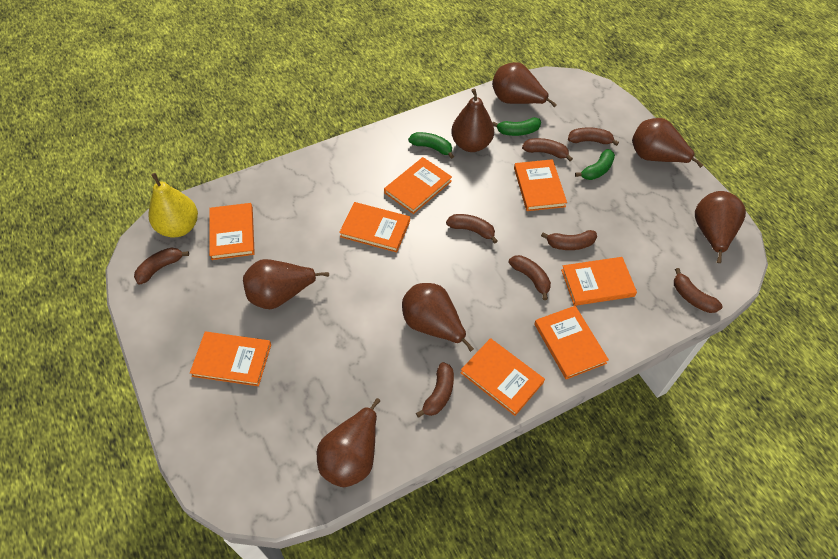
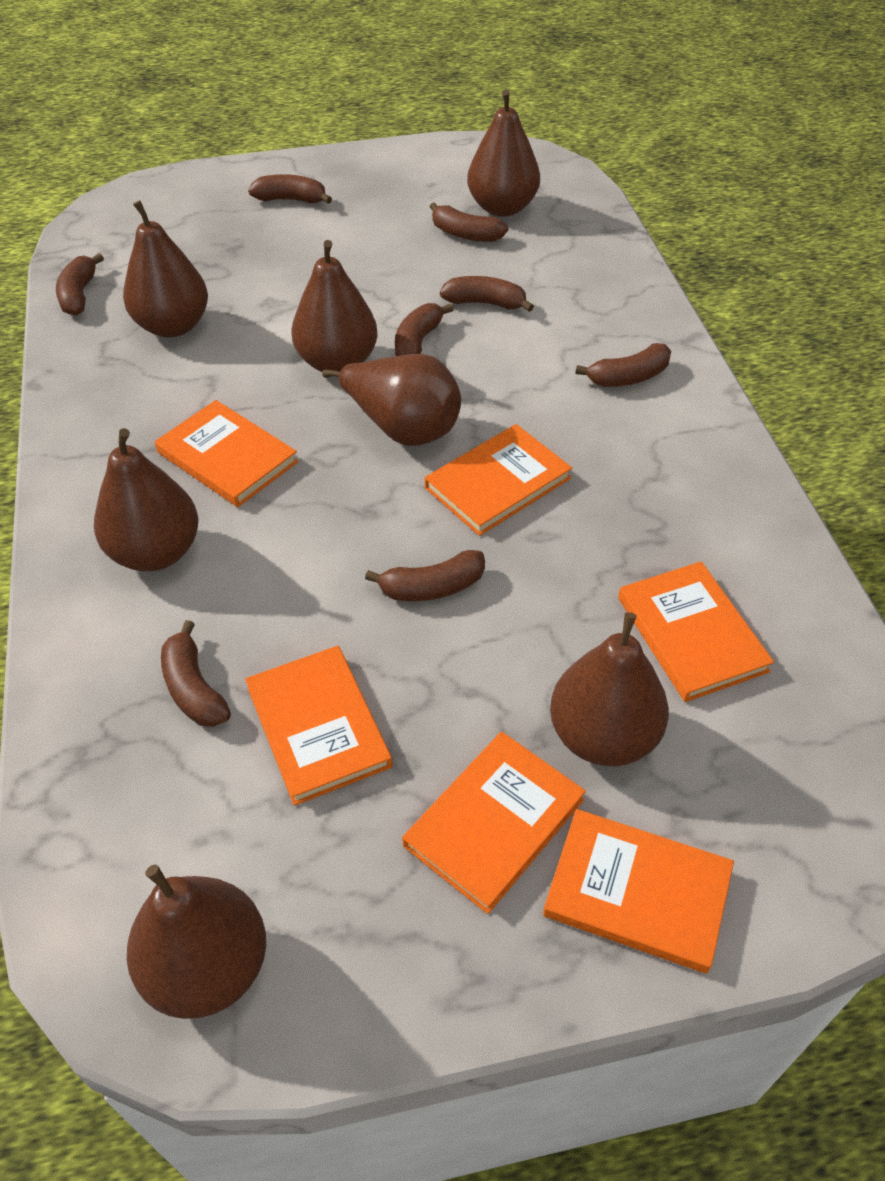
green banana: 3 -> 0
orange book: 8 -> 6
yellow pear: 1 -> 0

